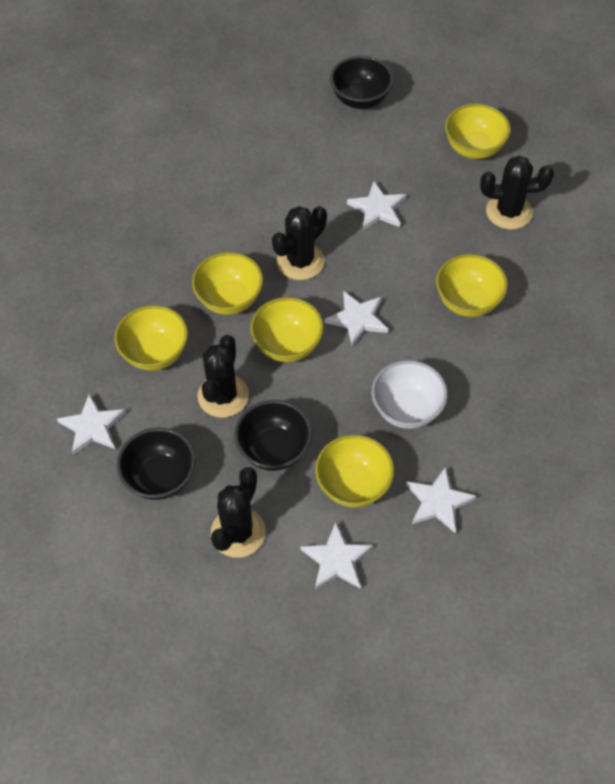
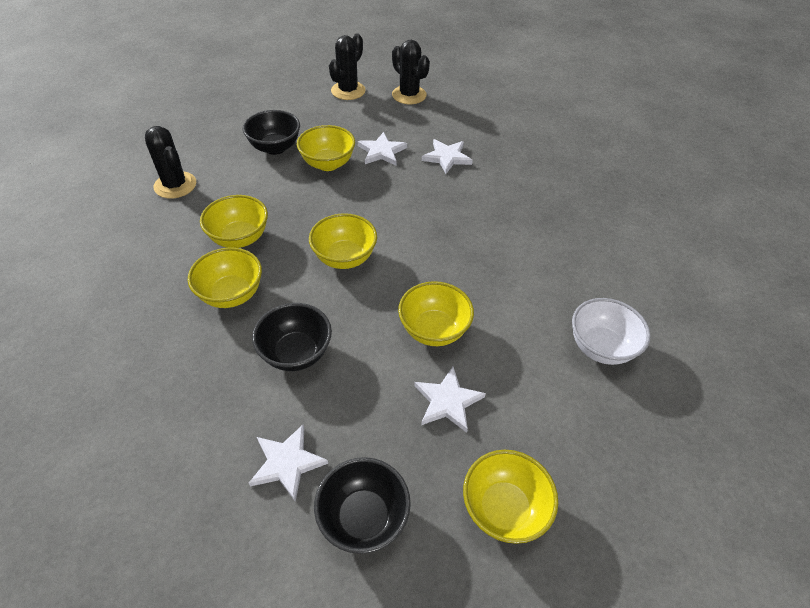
black cactus: 4 -> 3
white star: 5 -> 4

